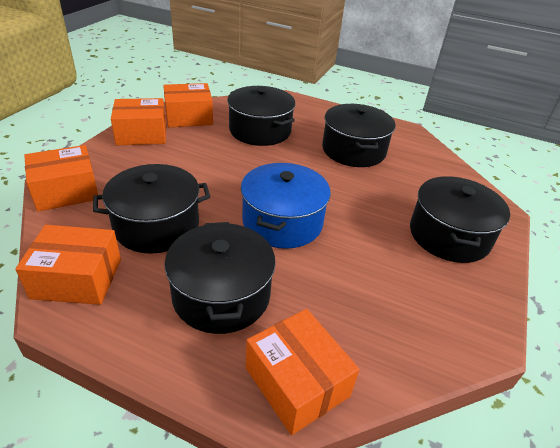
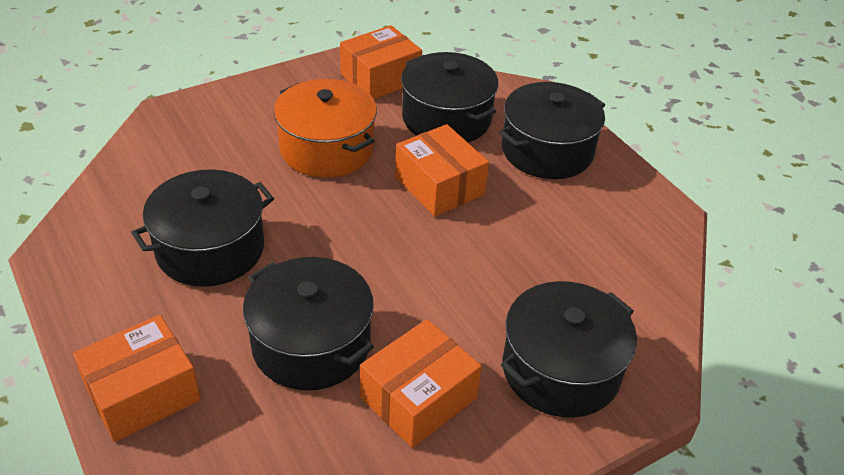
blue pot: 1 -> 0
orange box: 5 -> 4
orange pot: 0 -> 1

